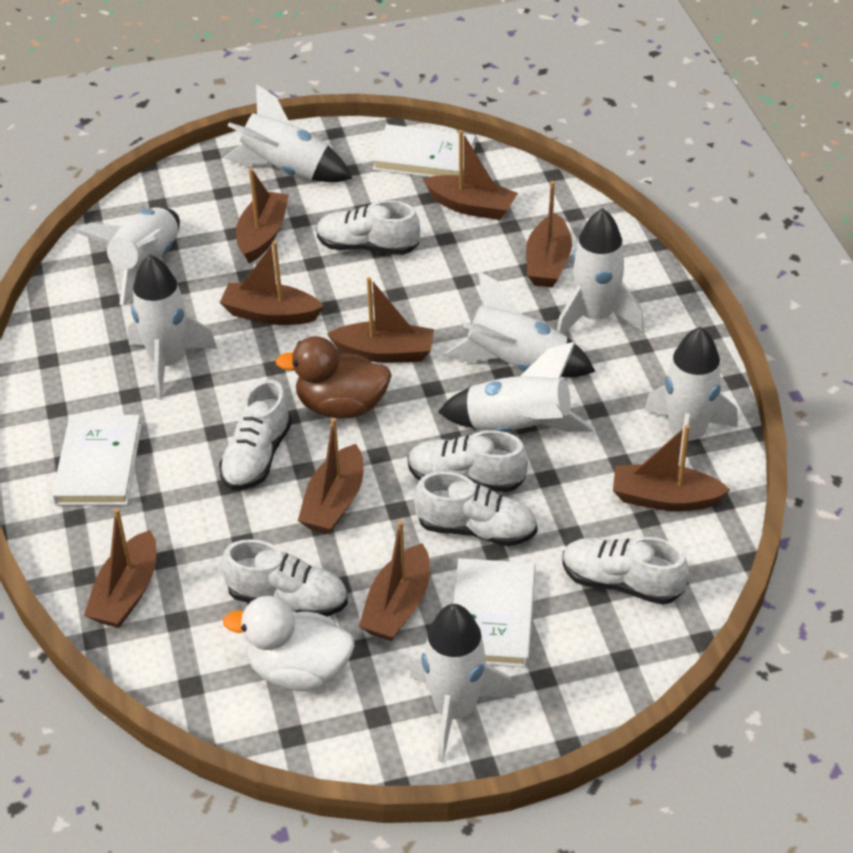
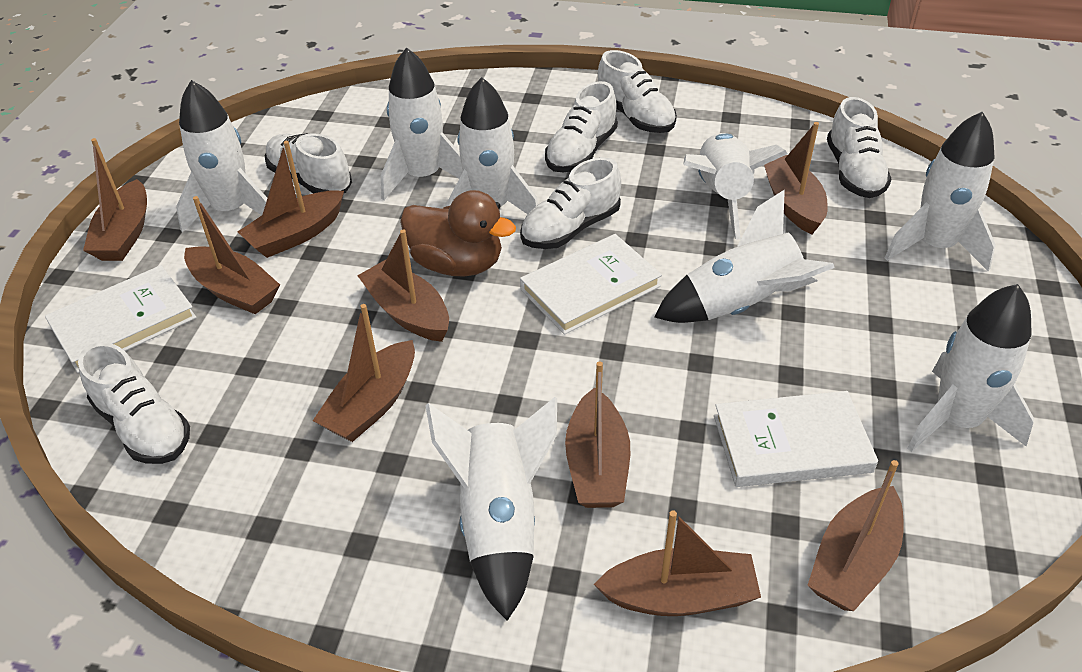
white duck: 1 -> 0

